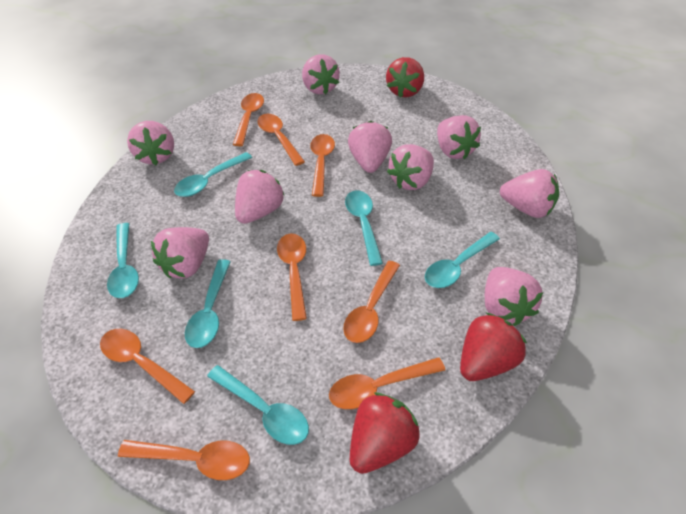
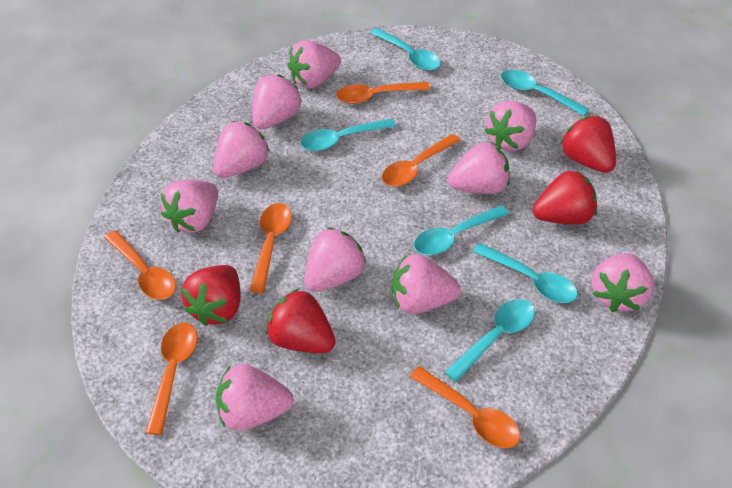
orange spoon: 8 -> 6
pink strawberry: 9 -> 10
red strawberry: 3 -> 4

